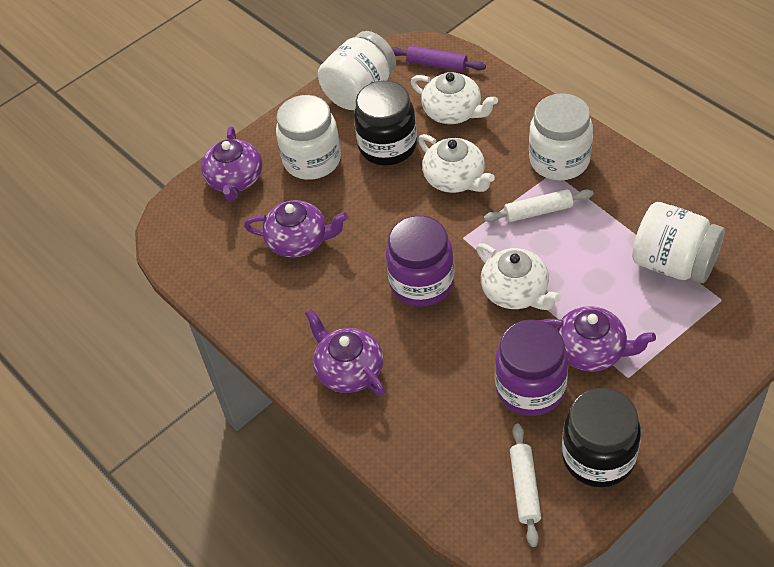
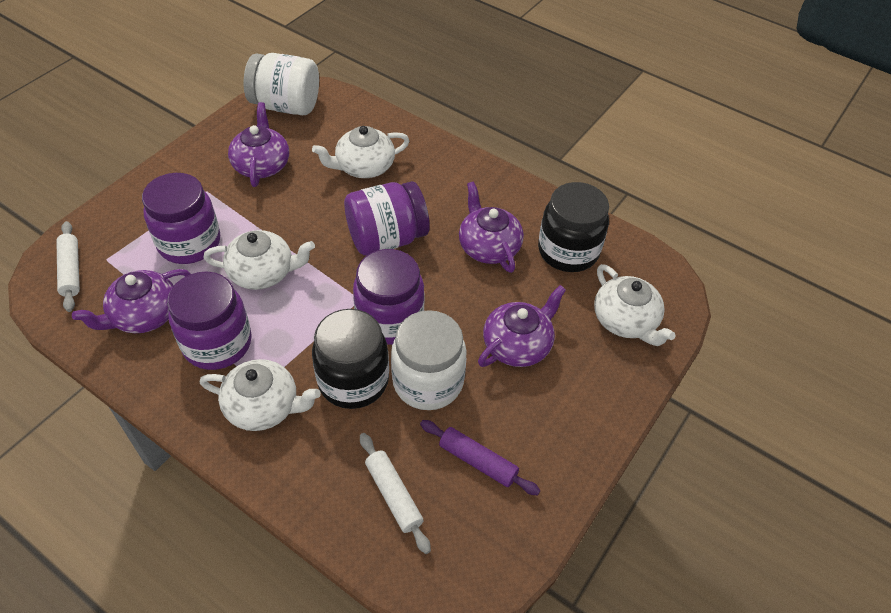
purple jar: 2 -> 4
white jar: 4 -> 2
white teapot: 3 -> 4

